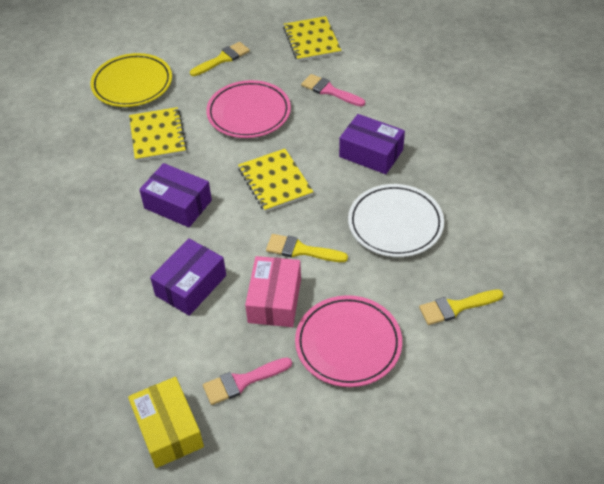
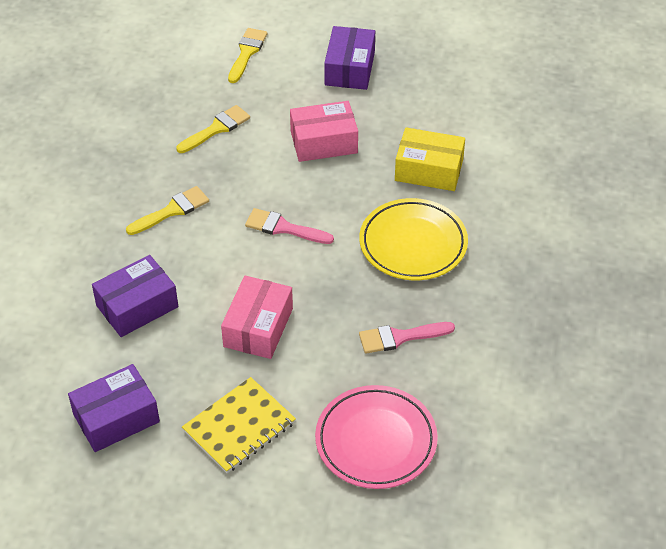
pink box: 1 -> 2
pink plate: 2 -> 1
white plate: 1 -> 0
yellow notebook: 3 -> 1

